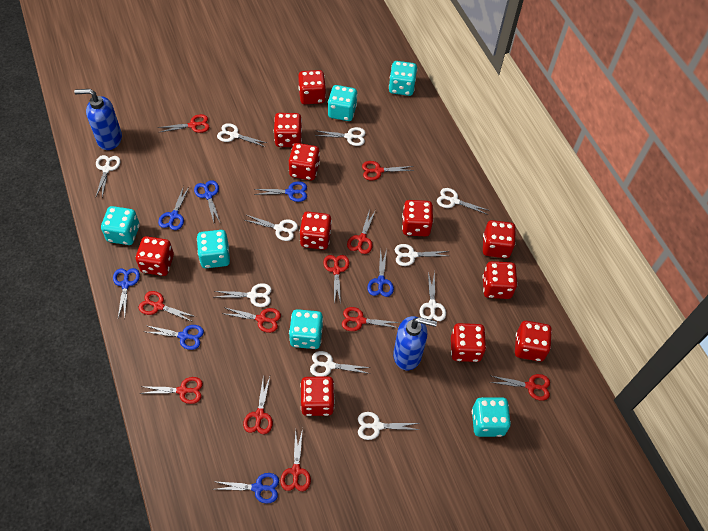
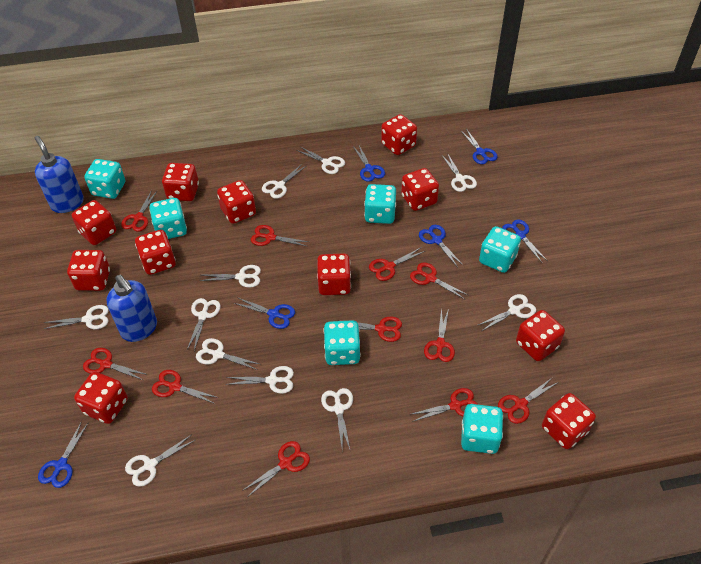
blue scissors: 7 -> 6
white scissors: 10 -> 11

